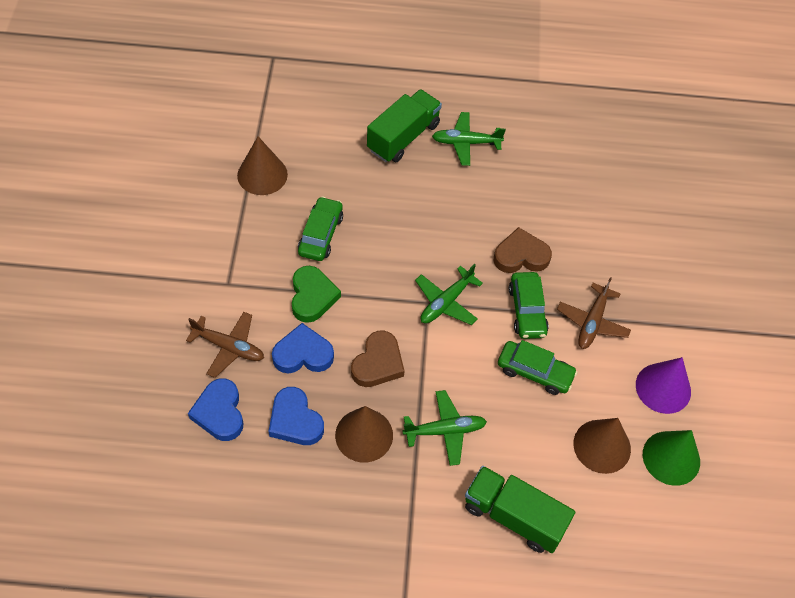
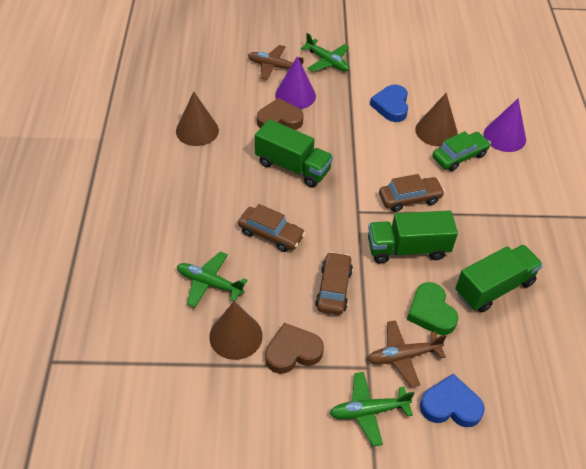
blue heart: 3 -> 2
brown car: 0 -> 3
green car: 3 -> 1
green cone: 1 -> 0
green truck: 2 -> 3
purple cone: 1 -> 2

